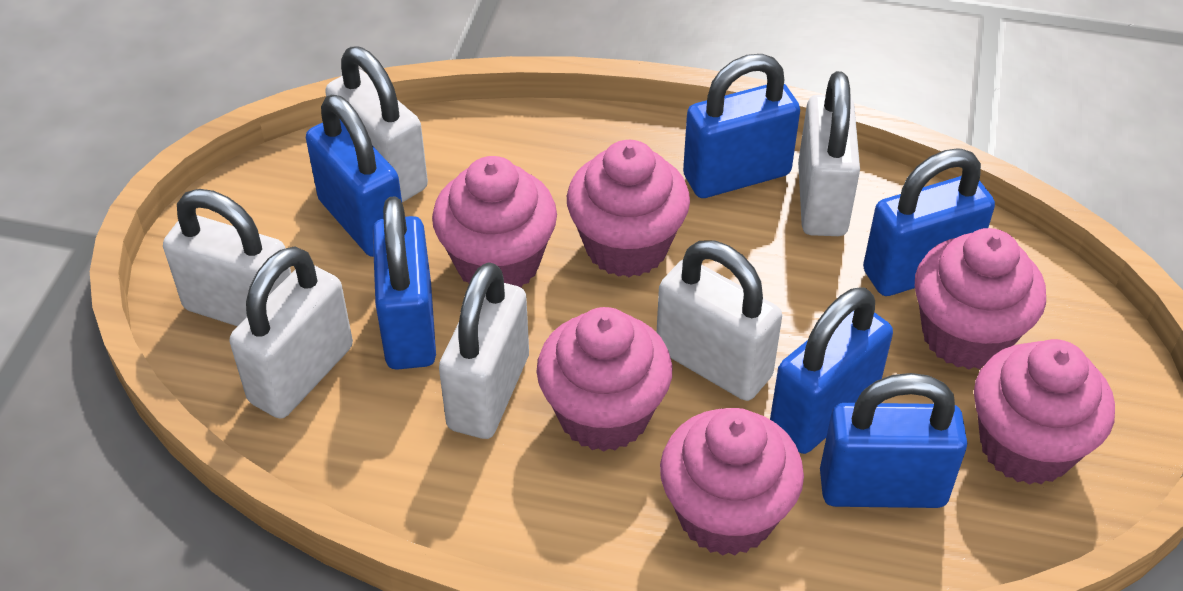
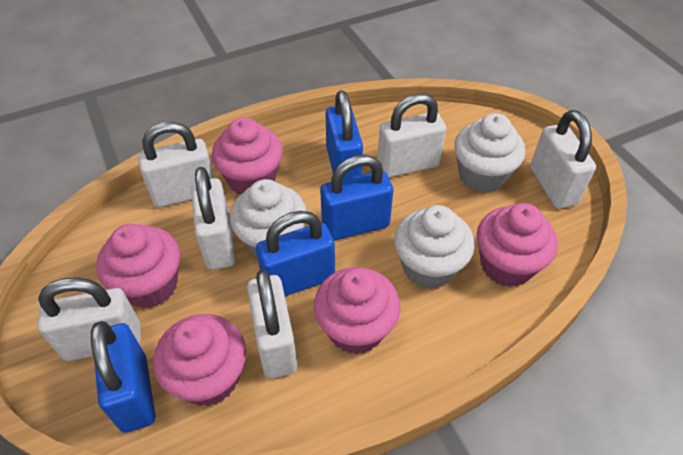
blue padlock: 6 -> 4
pink cupcake: 6 -> 5
white cupcake: 0 -> 3

